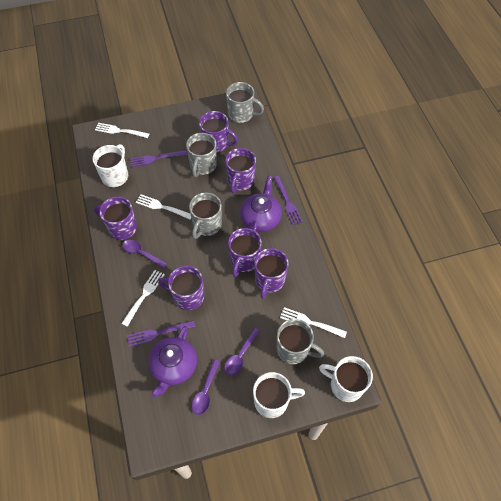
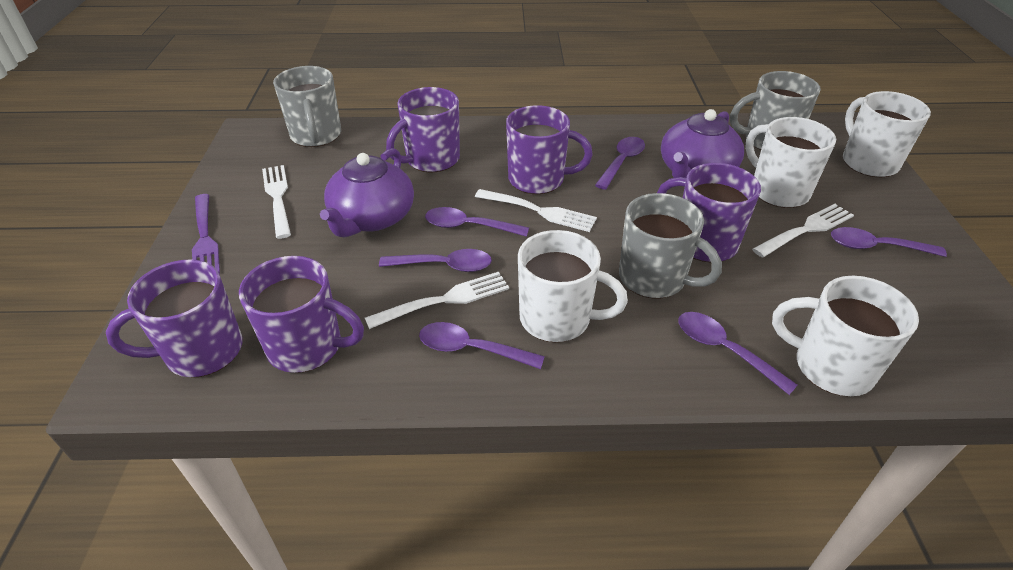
grey mug: 4 -> 3
purple fork: 3 -> 1
purple mug: 6 -> 5
purple spoon: 3 -> 6
white mug: 3 -> 4

